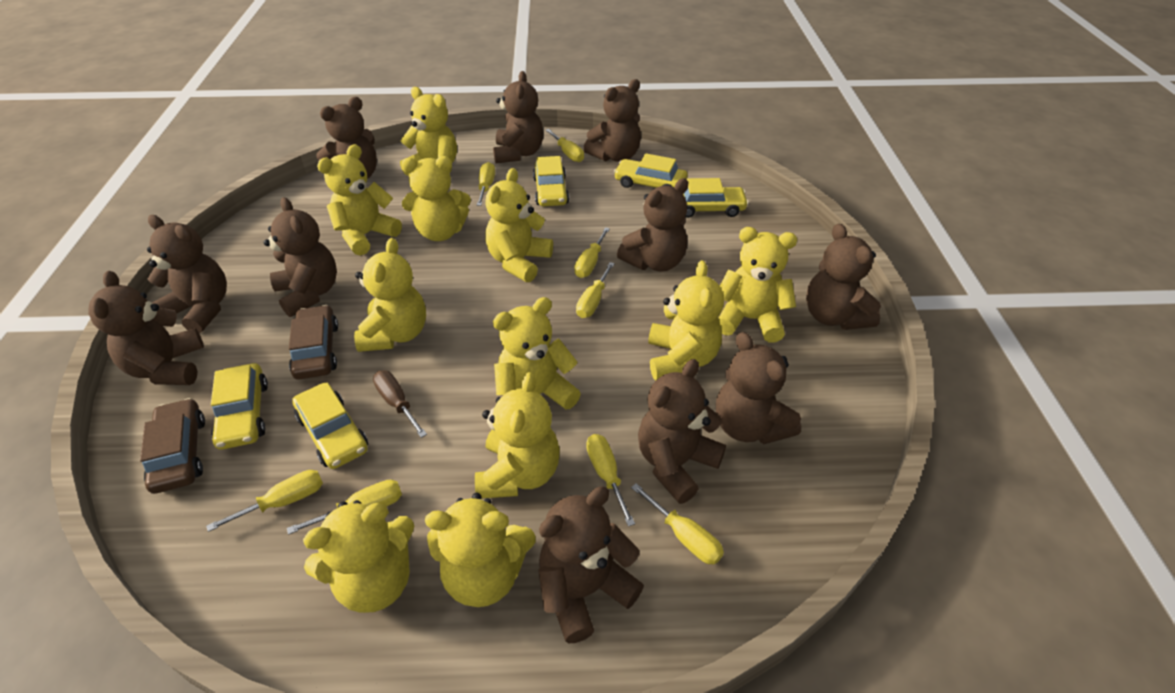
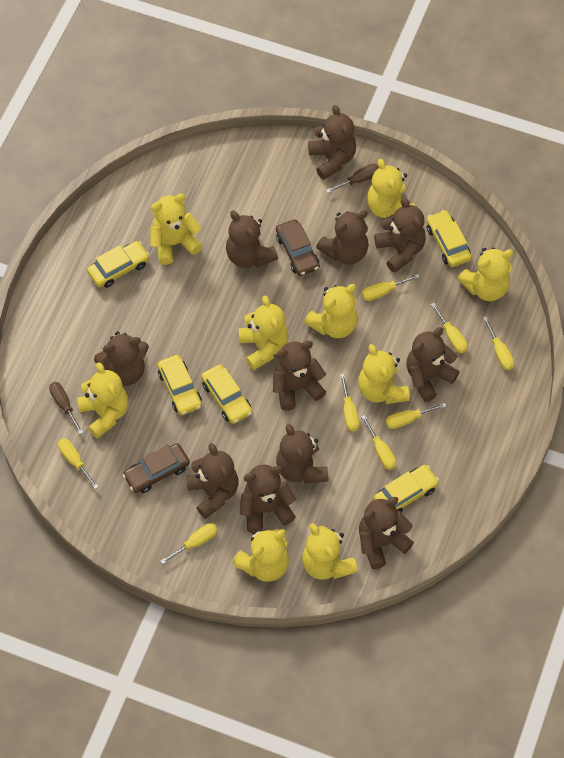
brown screwdriver: 1 -> 2
yellow teddy bear: 11 -> 9

